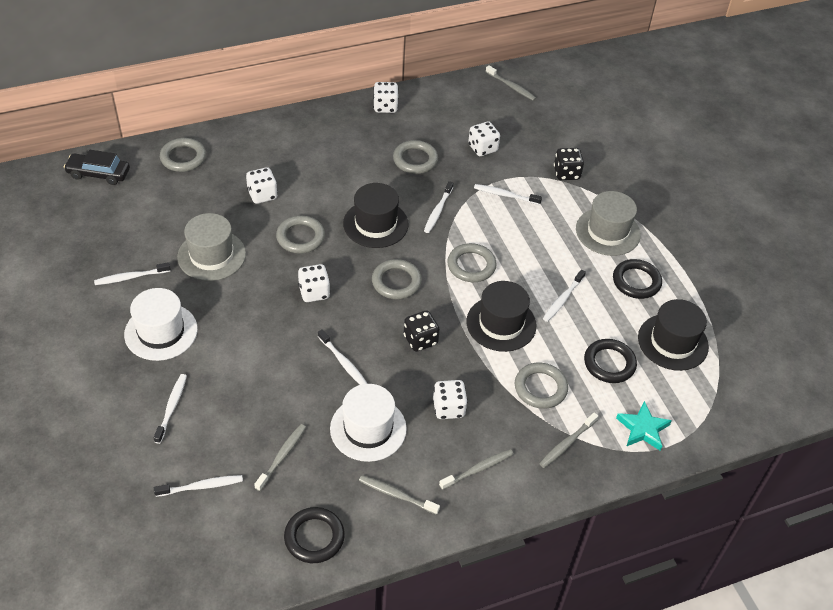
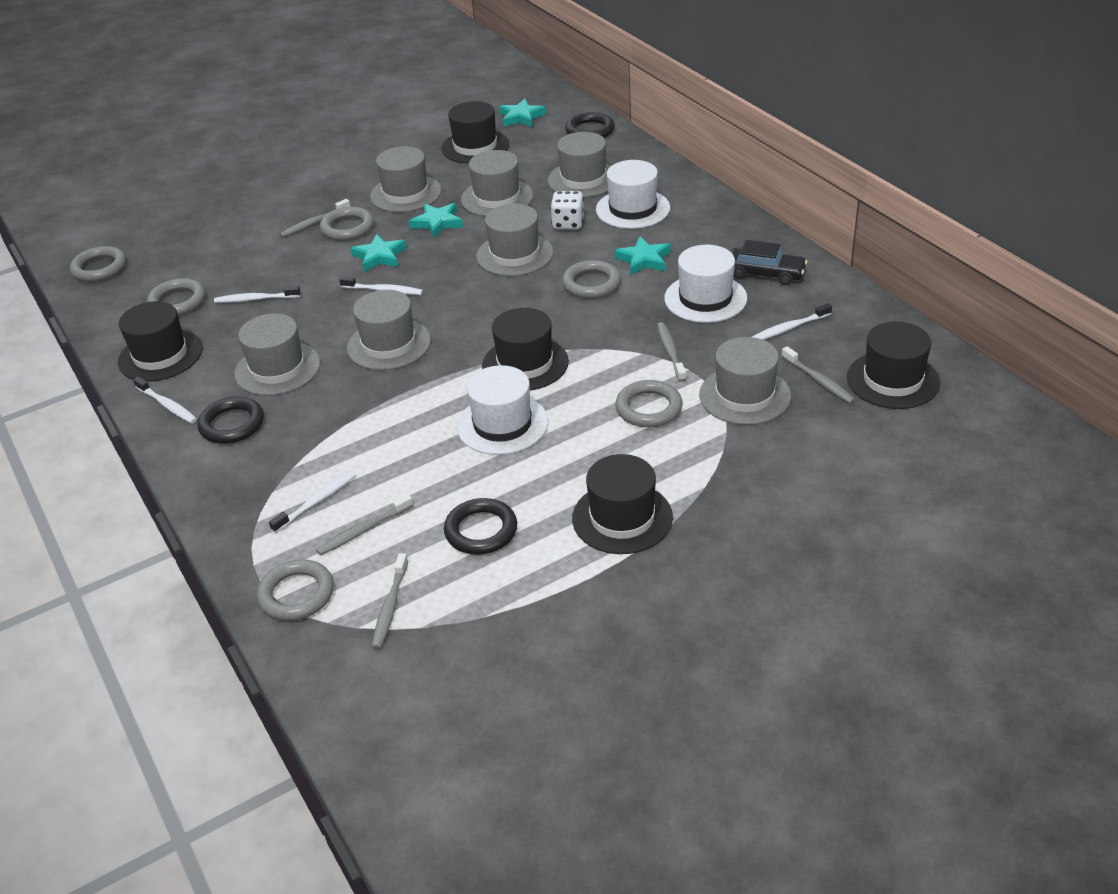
black dice: 2 -> 0
black hat: 3 -> 5
grey hat: 2 -> 7
turquoise star: 1 -> 4
white dice: 5 -> 1
white hat: 2 -> 3
white toothbrush: 7 -> 5

